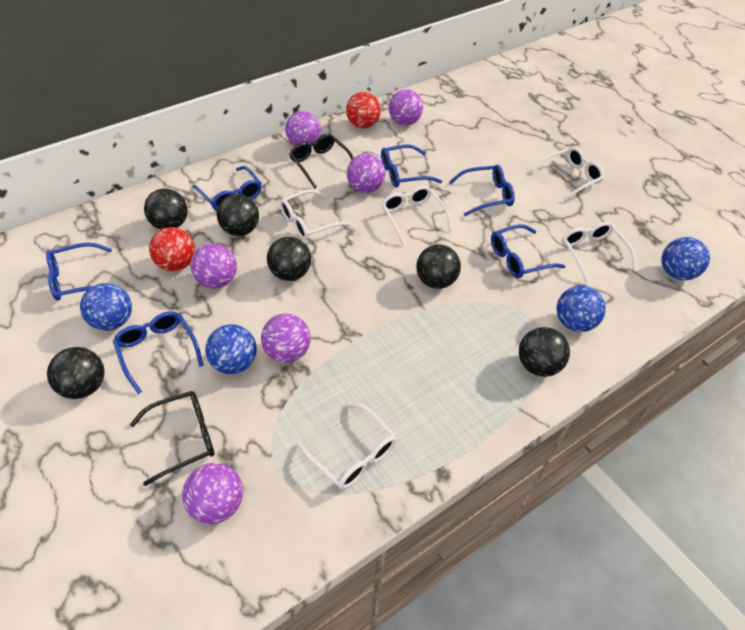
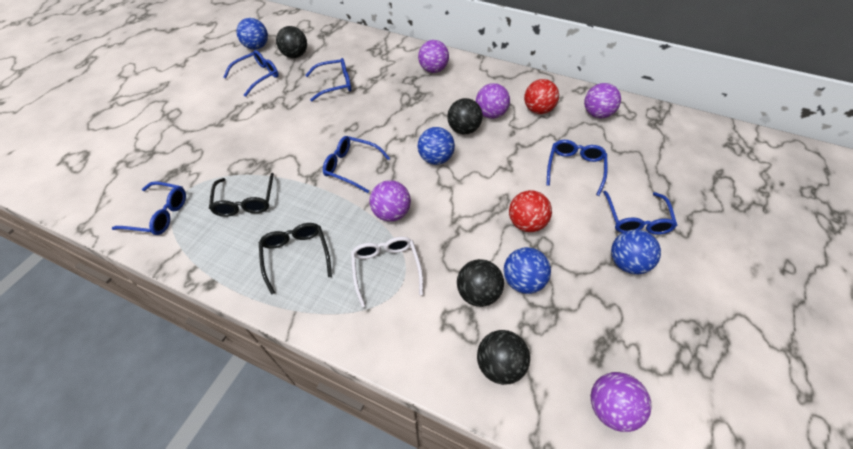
black ball: 6 -> 4
purple ball: 6 -> 5
white glasses: 5 -> 1

